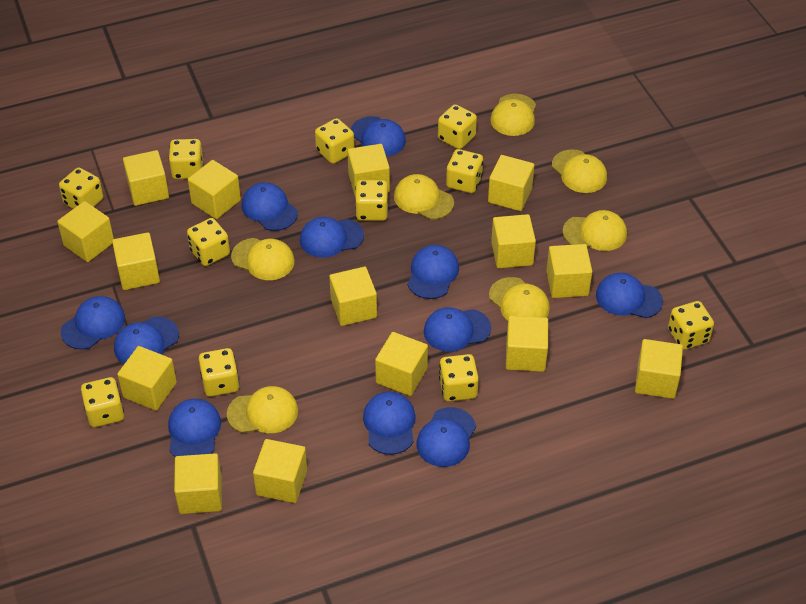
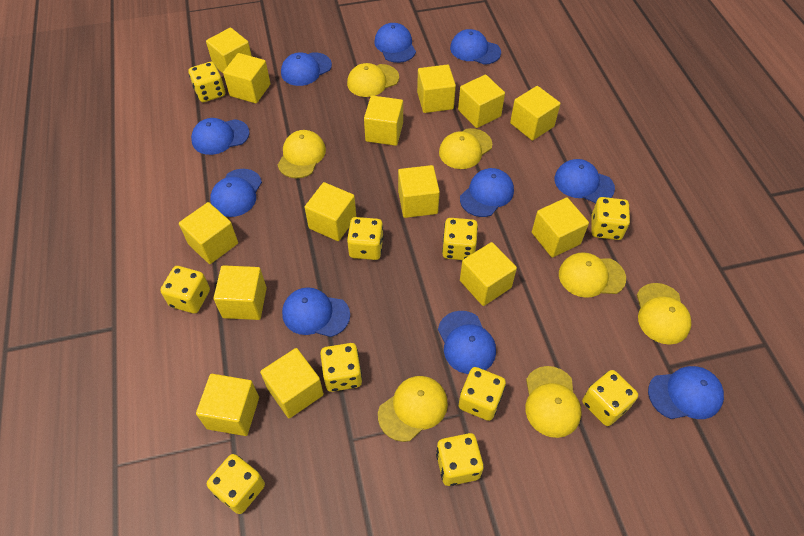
blue cap: 11 -> 10
yellow cube: 15 -> 14
yellow dice: 11 -> 10

